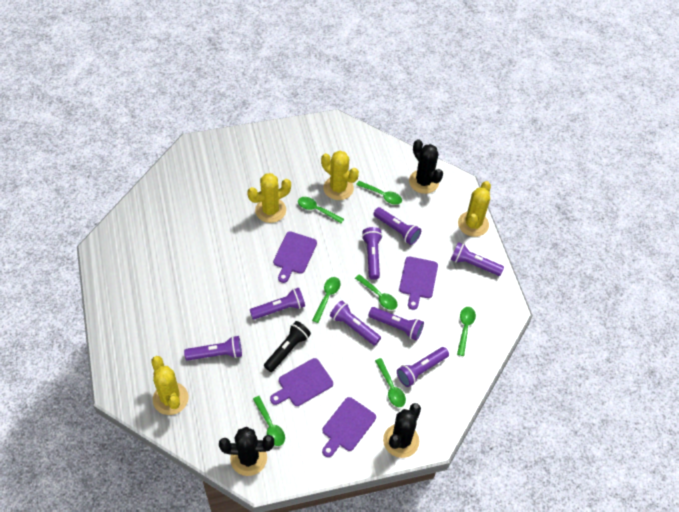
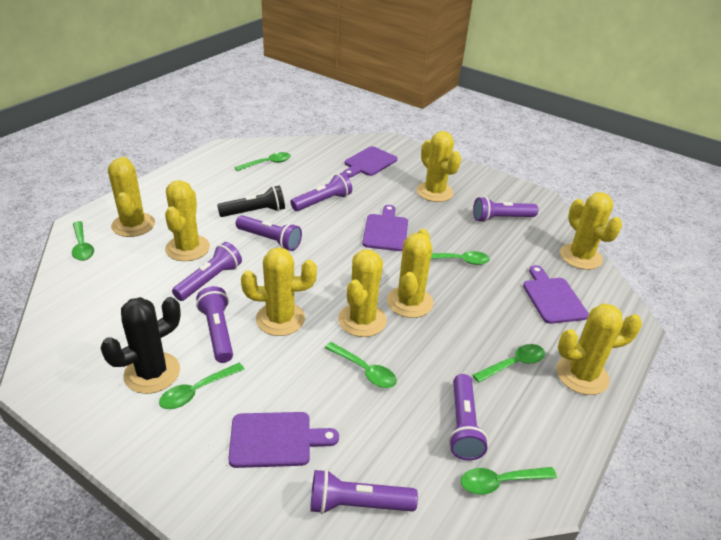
black cactus: 3 -> 1
purple flashlight: 8 -> 7
yellow cactus: 4 -> 8

